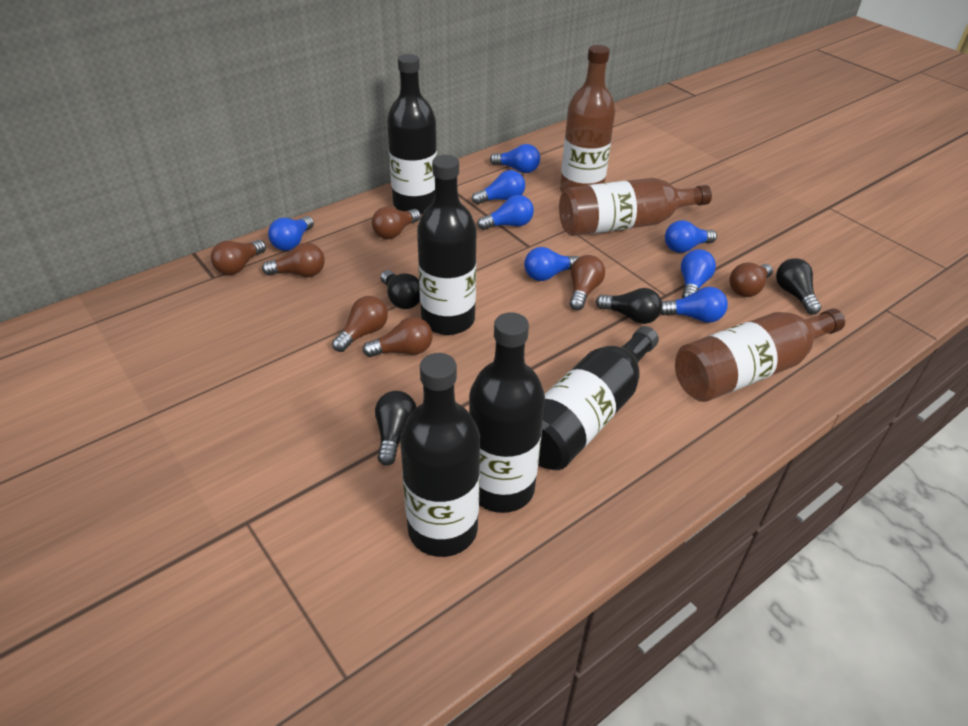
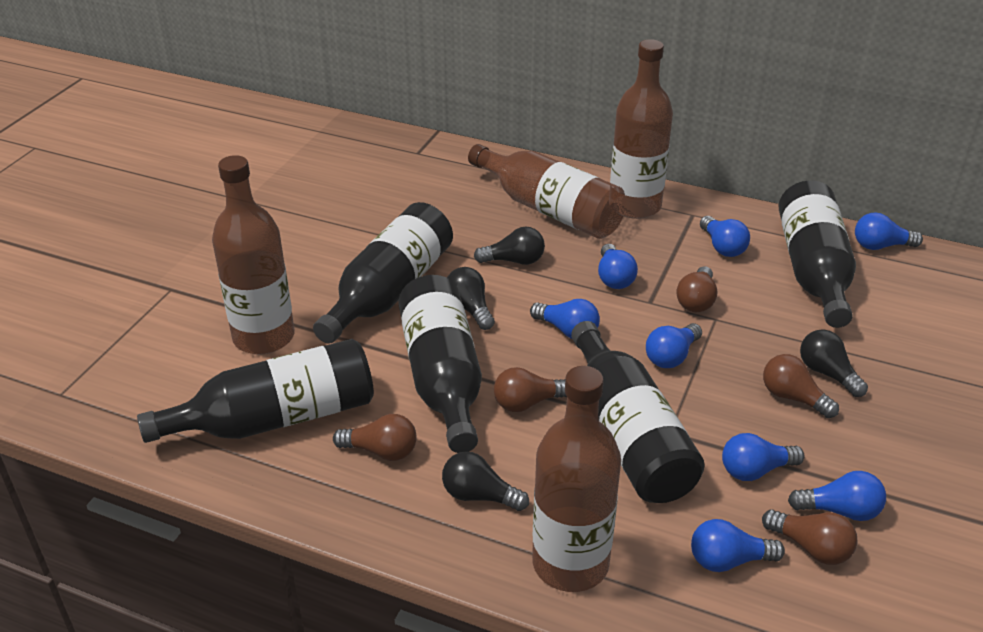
brown bottle: 3 -> 4
brown light bulb: 7 -> 5

